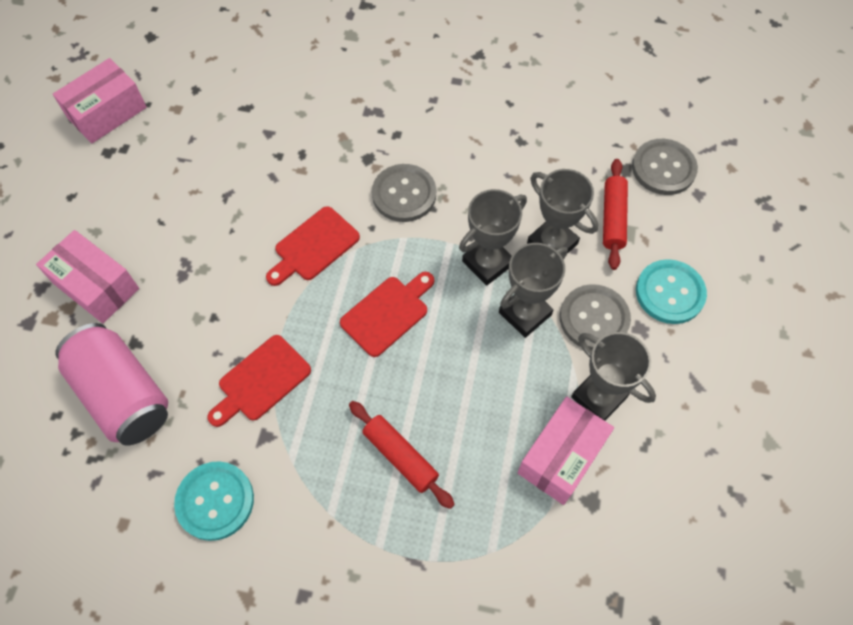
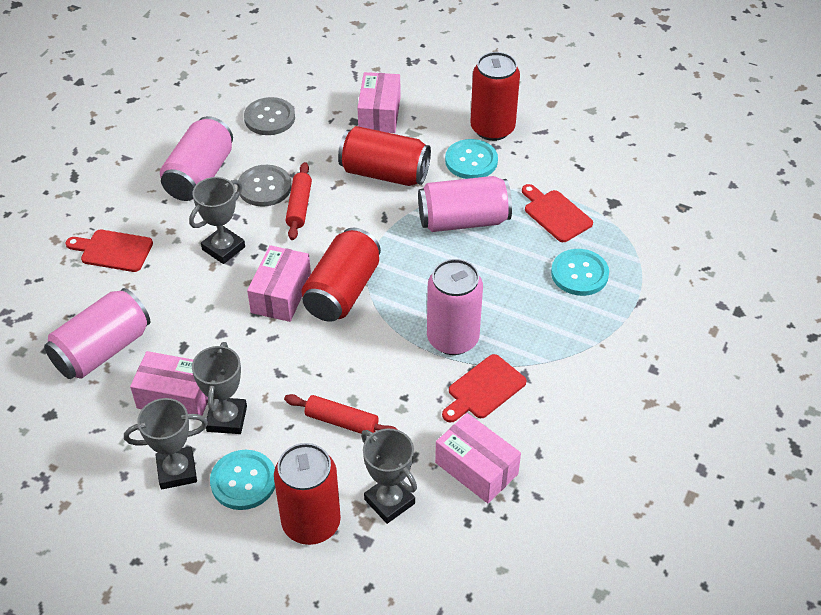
grey button: 3 -> 2
pink box: 3 -> 4
pink can: 1 -> 4
red can: 0 -> 4
turquoise button: 2 -> 3

